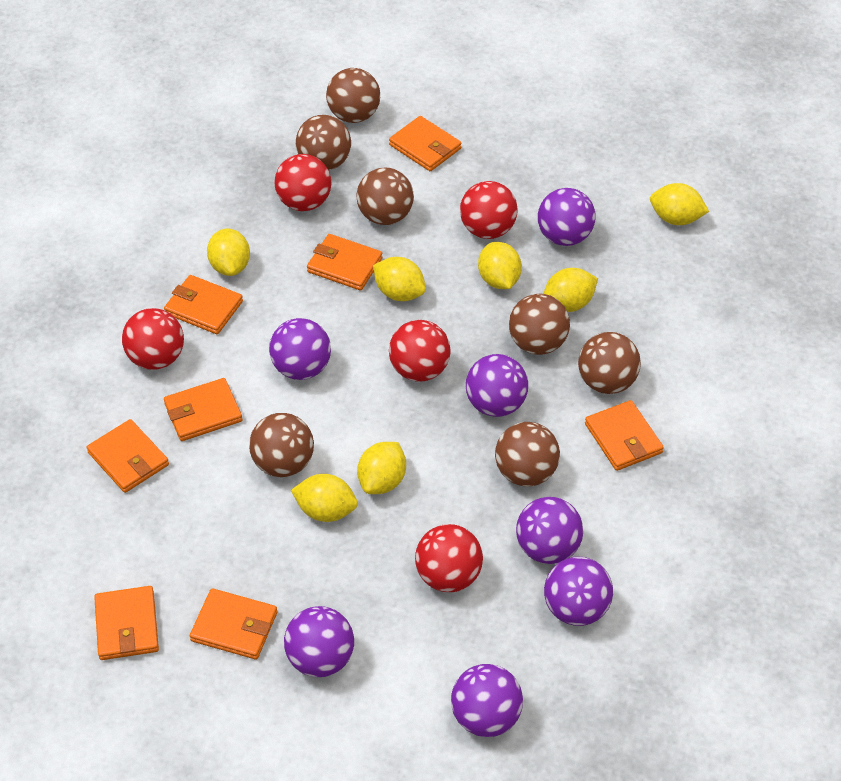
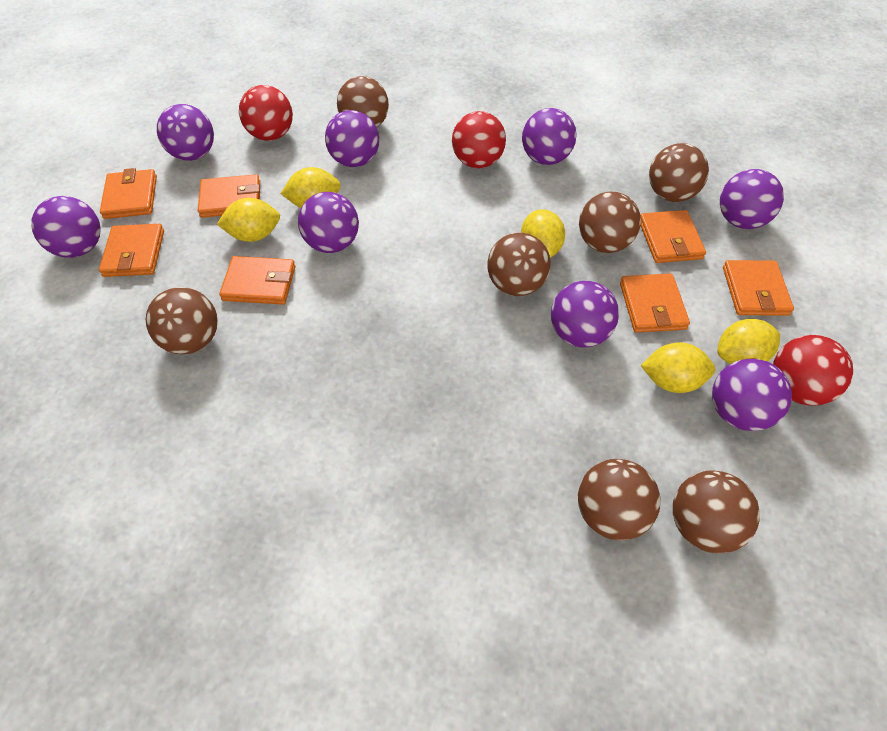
orange wallet: 8 -> 7
purple ball: 7 -> 8
red ball: 5 -> 3
yellow lemon: 7 -> 5

